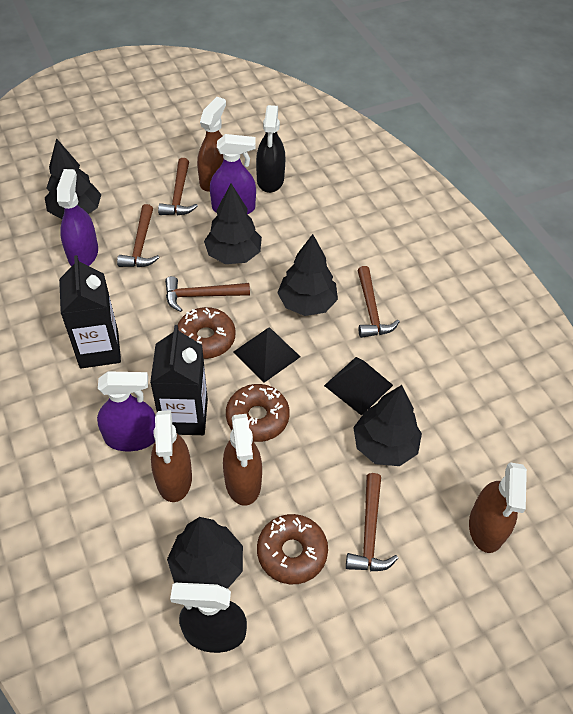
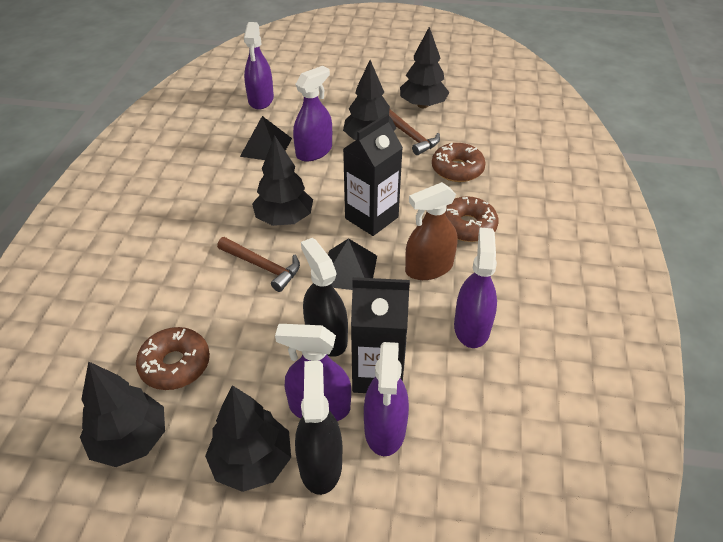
brown hammer: 5 -> 2
brown spray bottle: 4 -> 1
purple spray bottle: 3 -> 5

